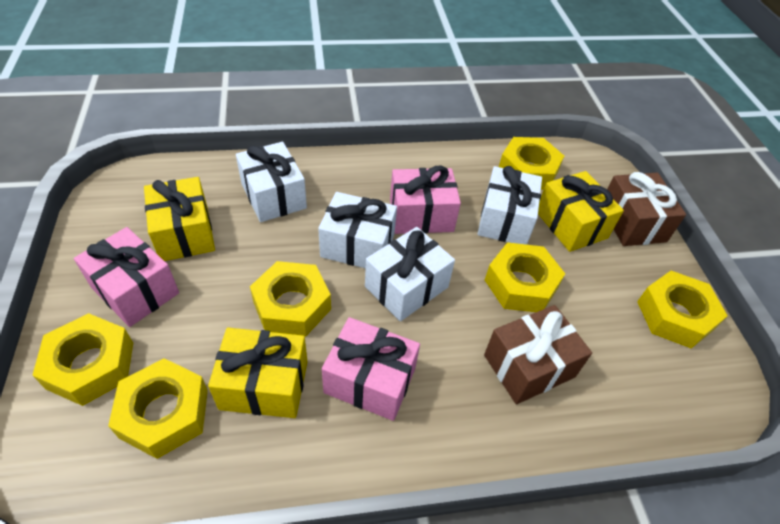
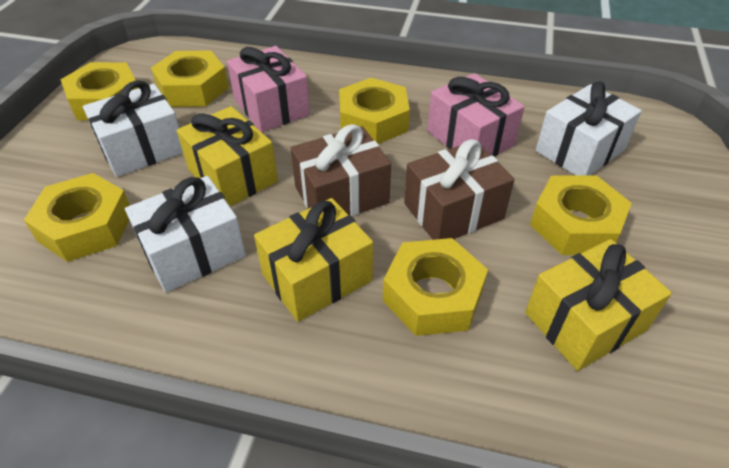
pink gift: 3 -> 2
white gift: 4 -> 3

